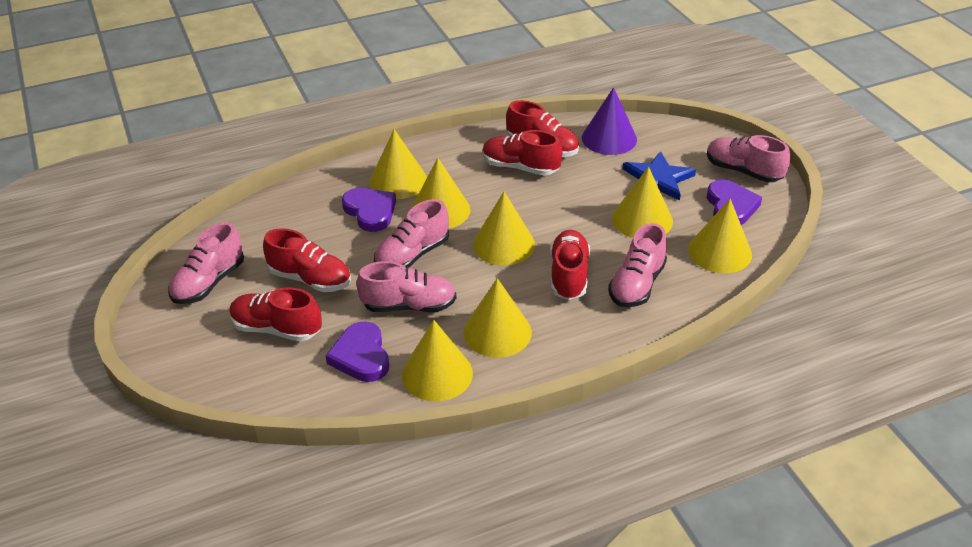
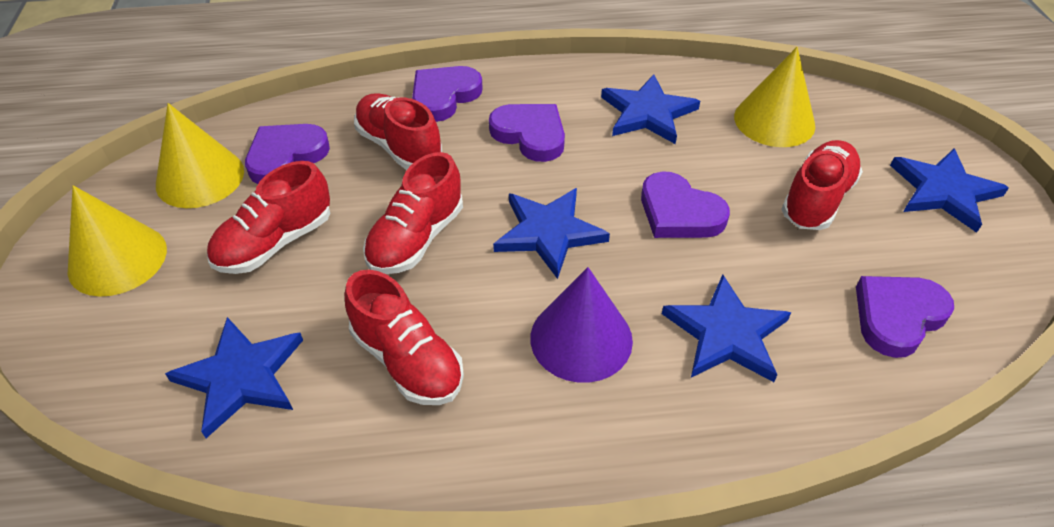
blue star: 1 -> 5
pink shoe: 5 -> 0
purple heart: 3 -> 5
yellow cone: 7 -> 3

